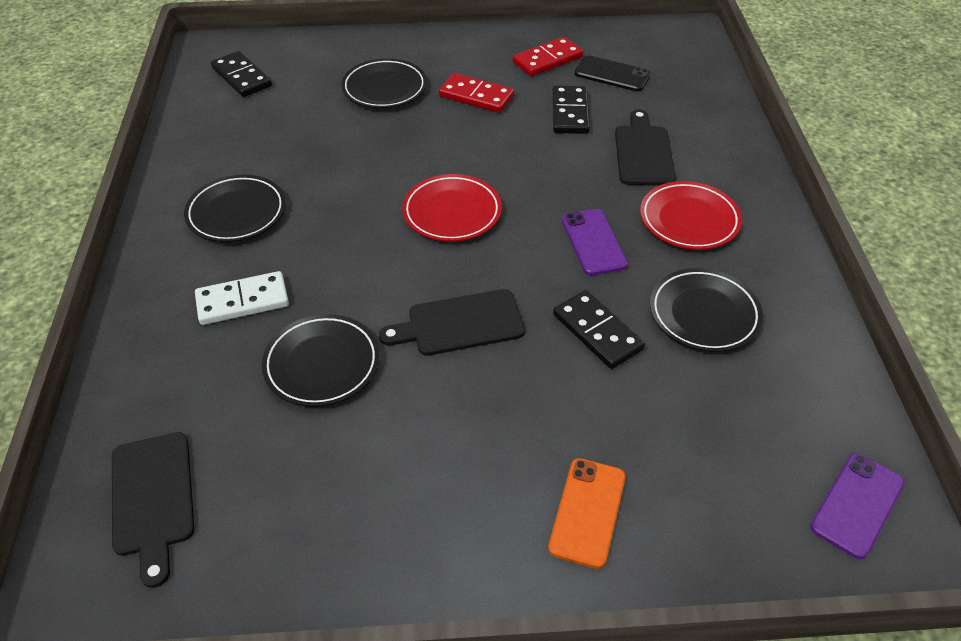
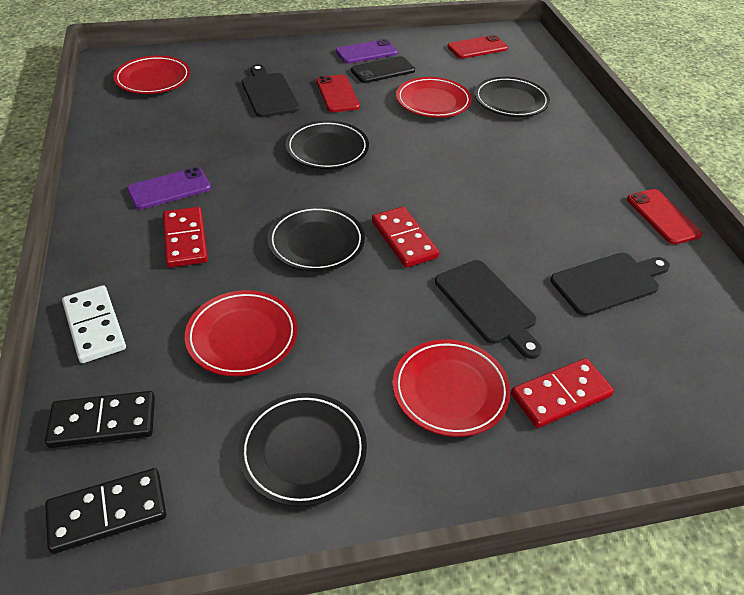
black domino: 3 -> 2
orange phone: 1 -> 0
red domino: 2 -> 3
red phone: 0 -> 3
red plate: 2 -> 4

